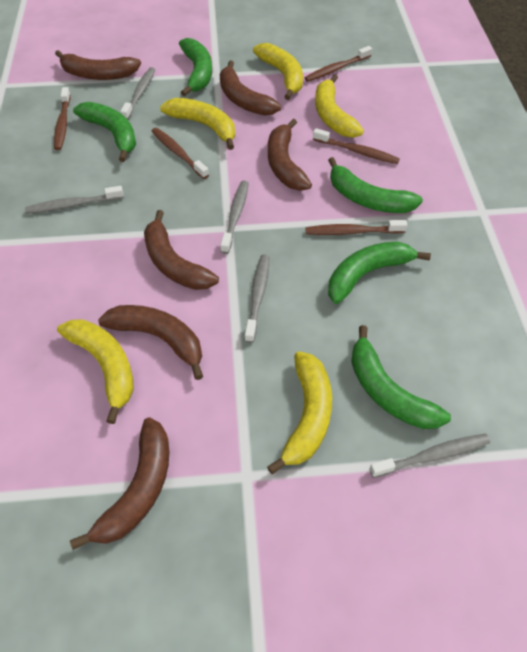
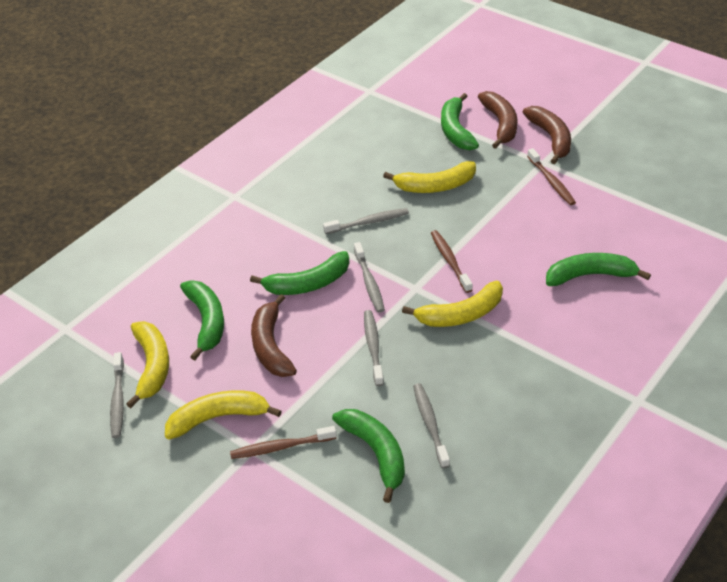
brown banana: 6 -> 3
brown toothbrush: 5 -> 3
yellow banana: 5 -> 4

